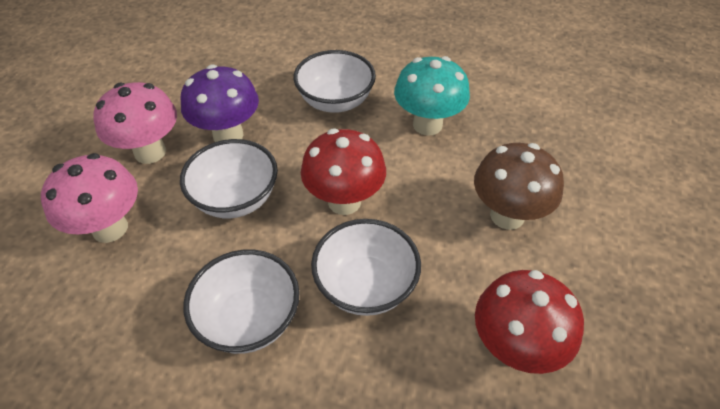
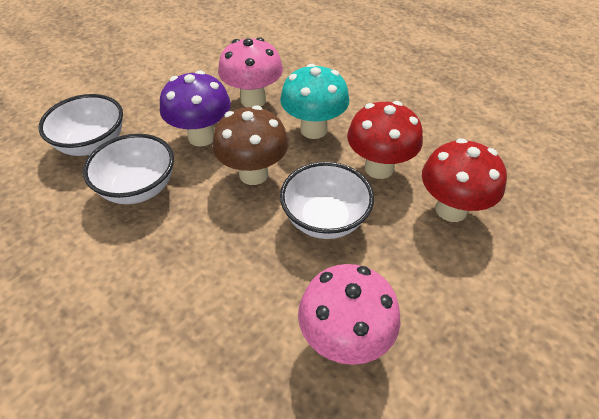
white bowl: 4 -> 3

